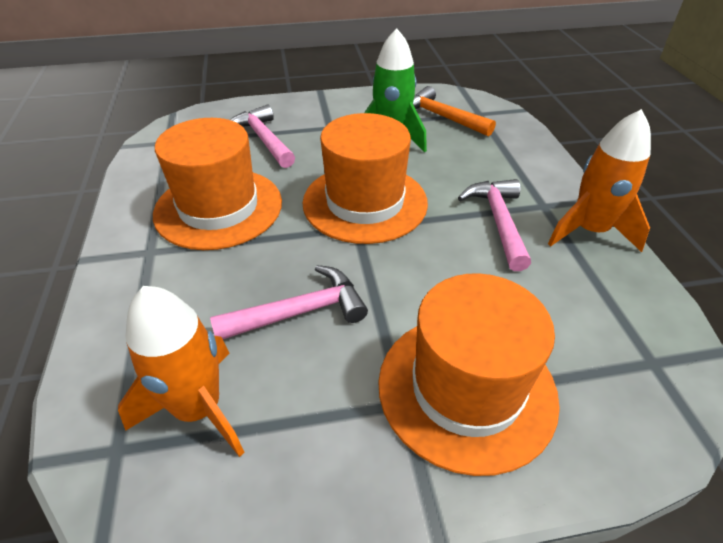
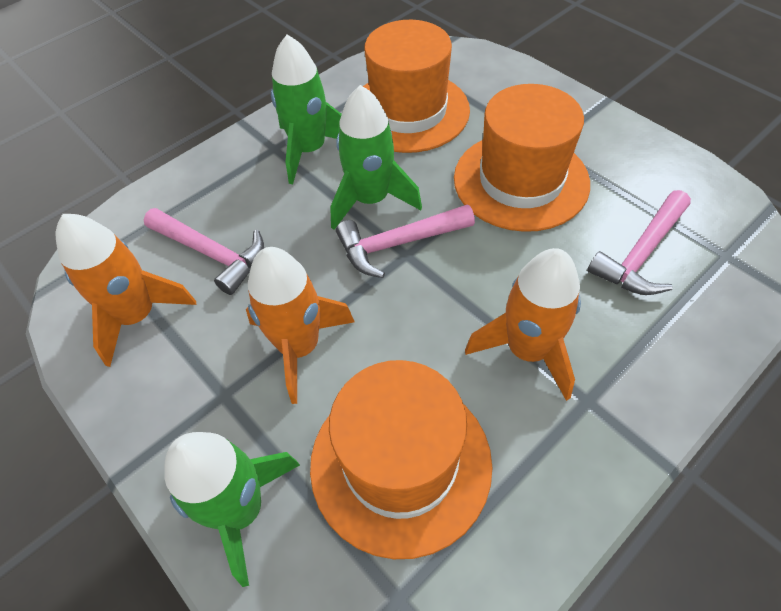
green rocket: 1 -> 3
orange hammer: 1 -> 0
orange rocket: 2 -> 3

